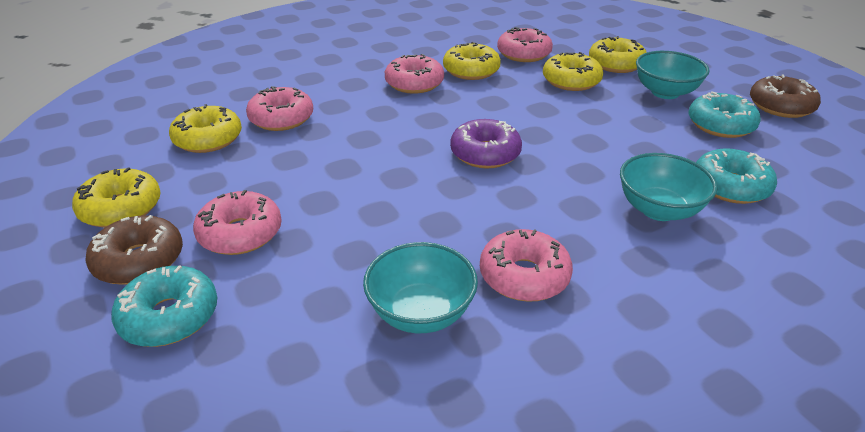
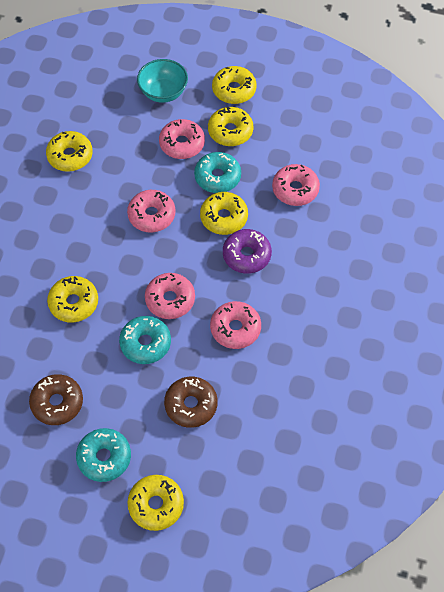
turquoise bowl: 3 -> 1
yellow donut: 5 -> 6

